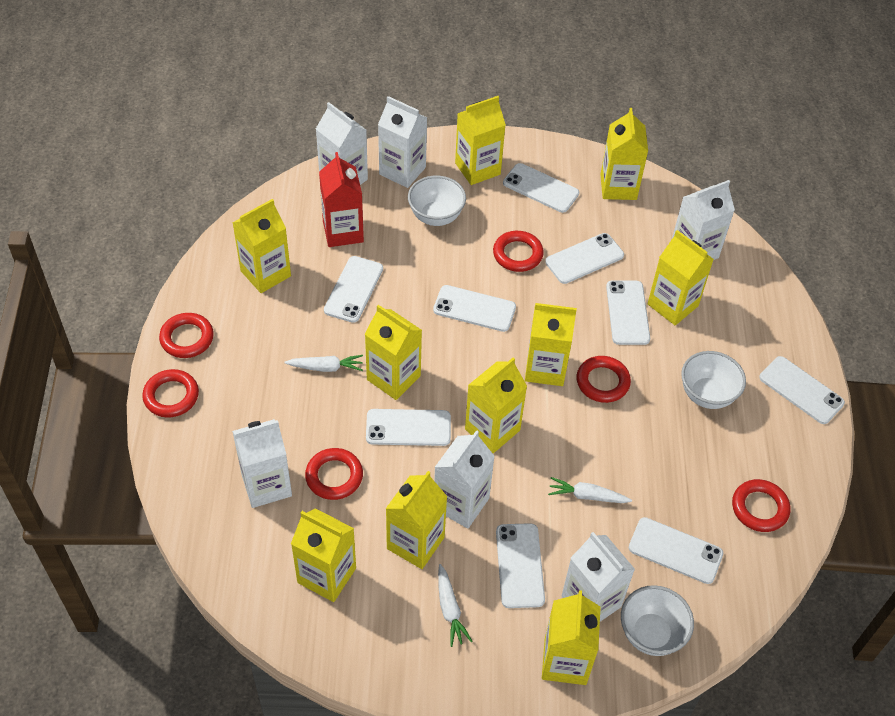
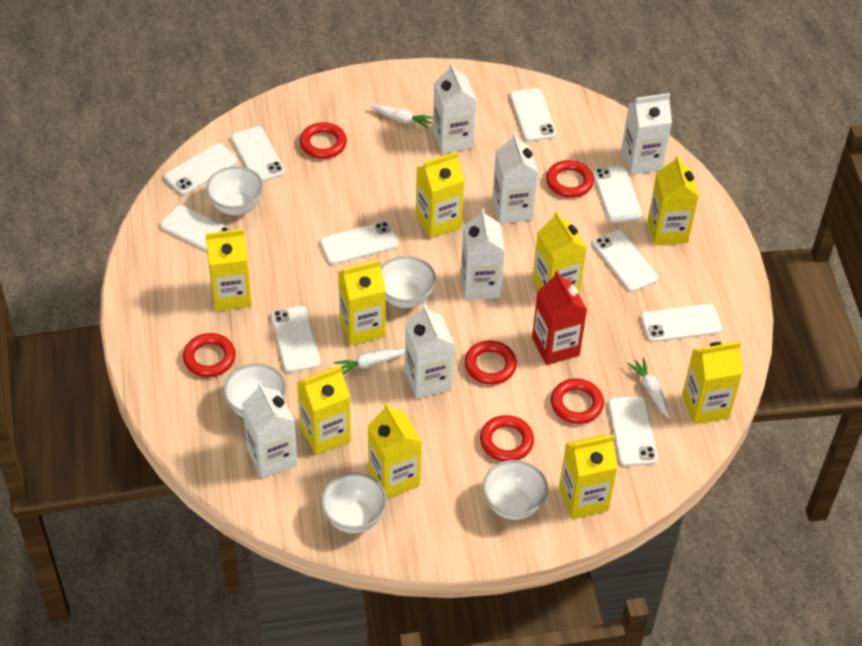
white bowl: 3 -> 5
white phone: 9 -> 10
yellow carton: 10 -> 9

